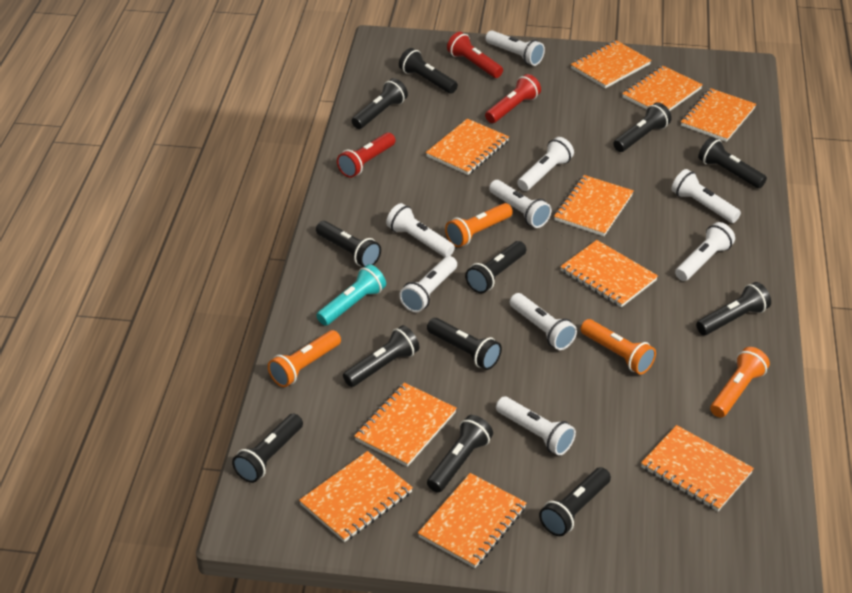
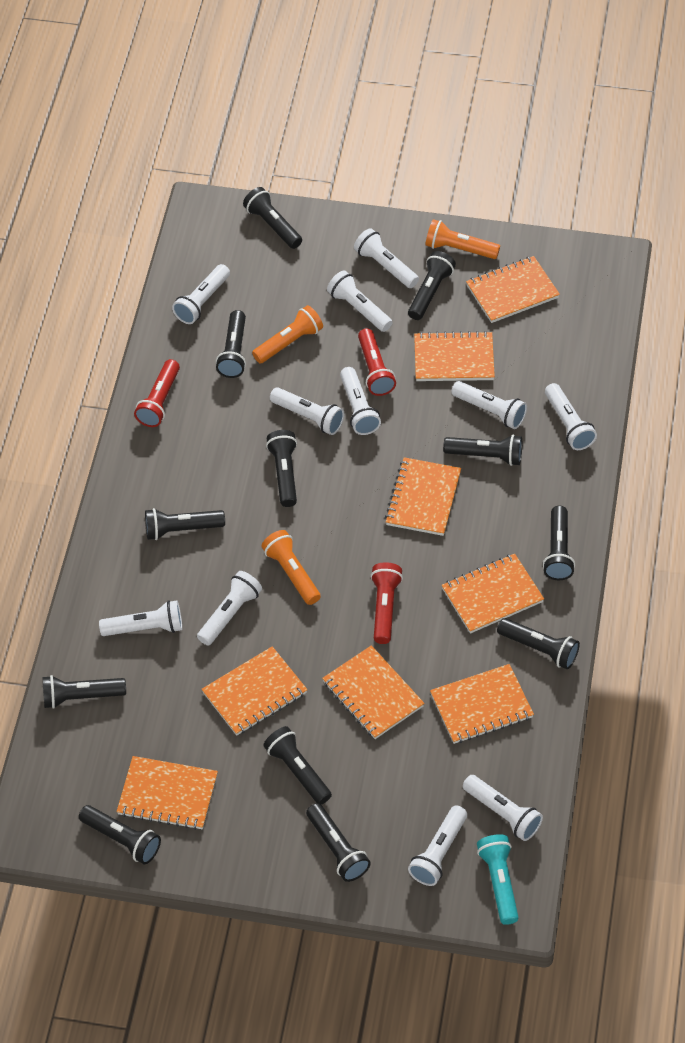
orange flashlight: 4 -> 3
orange notebook: 10 -> 8
white flashlight: 9 -> 11

